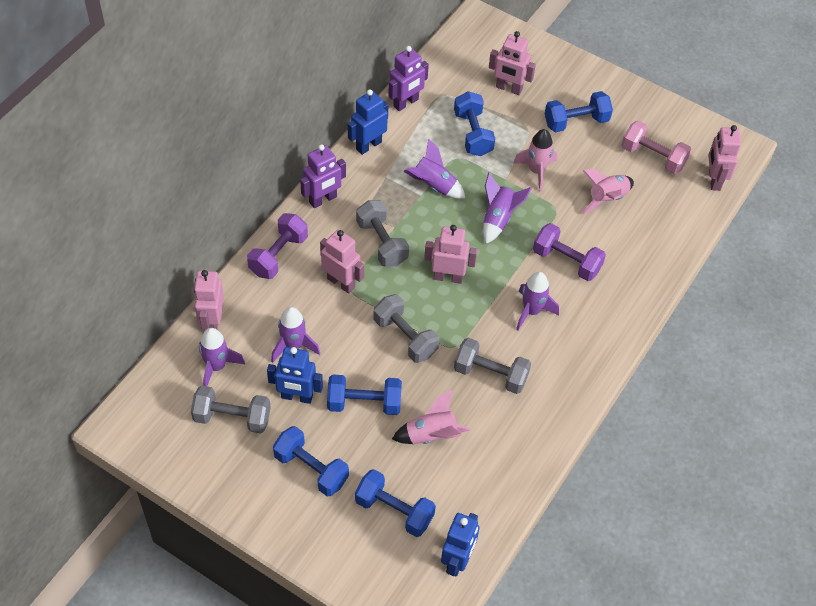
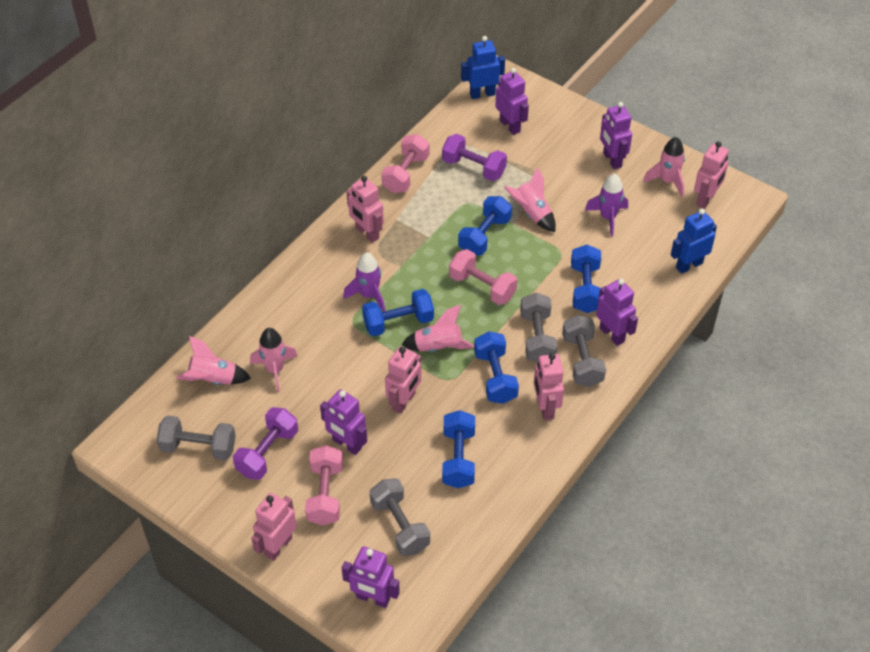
blue robot: 3 -> 2
pink dumbbell: 1 -> 3
pink rocket: 3 -> 5
purple robot: 2 -> 5
purple rocket: 5 -> 2

